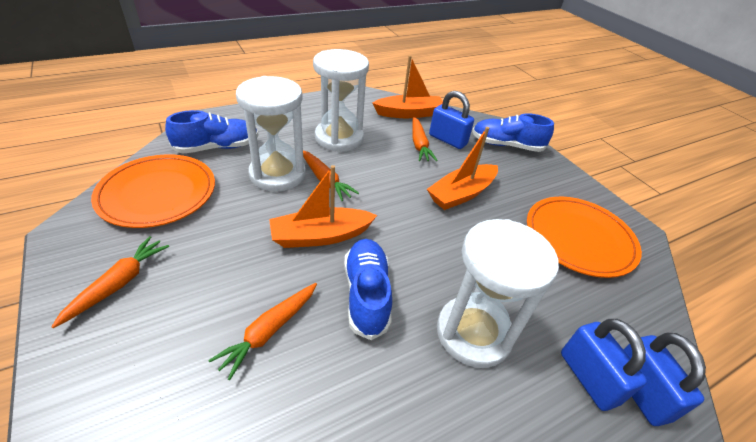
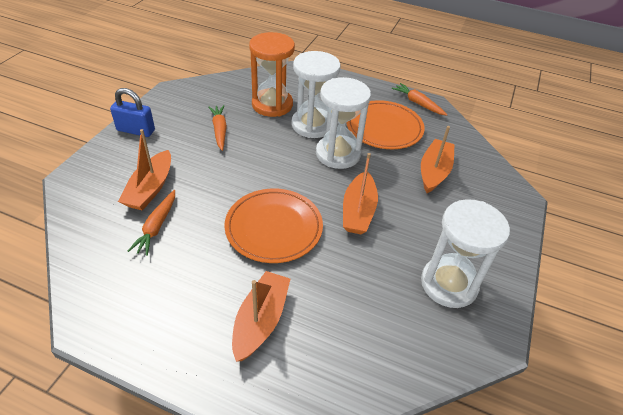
blue padlock: 3 -> 1
blue shoe: 3 -> 0
orange boat: 3 -> 4
orange carrot: 4 -> 3
orange hourglass: 0 -> 1

